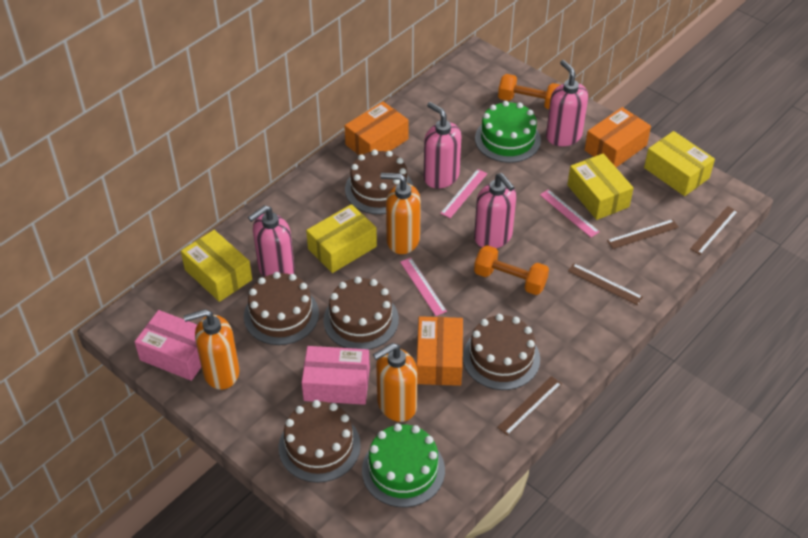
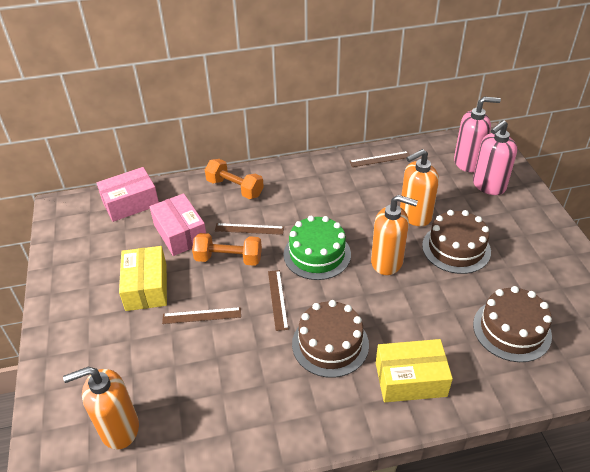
brown cake: 5 -> 3
green cake: 2 -> 1
orange box: 3 -> 0
pink ruler: 3 -> 0
pink soap dispenser: 4 -> 2
yellow box: 4 -> 2

